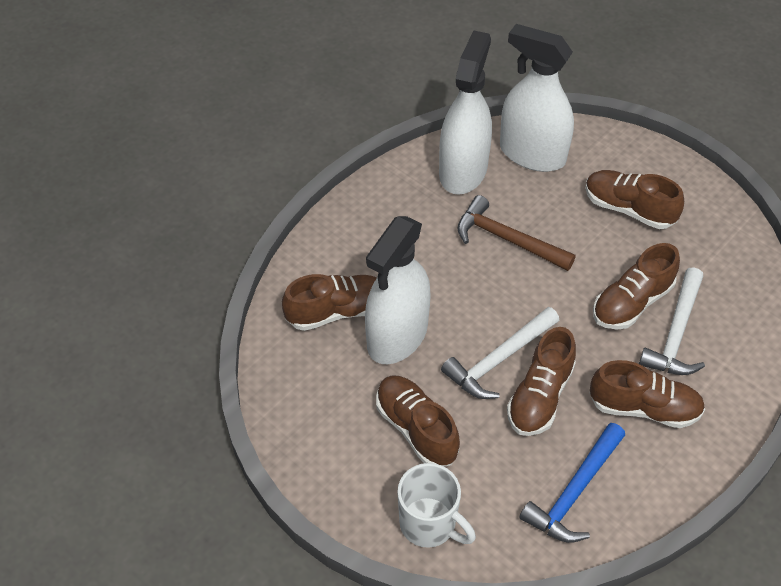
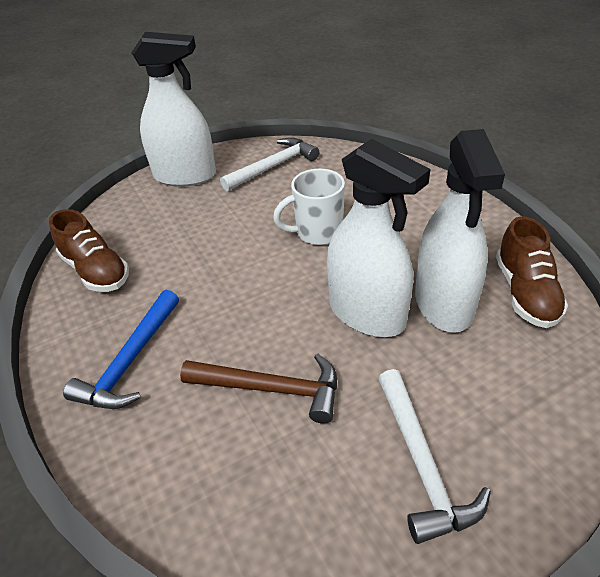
brown shoe: 6 -> 2

